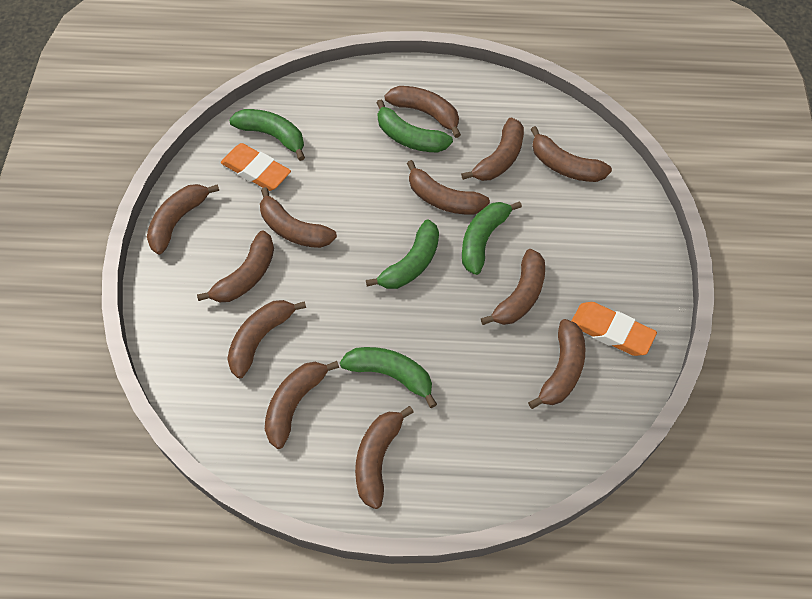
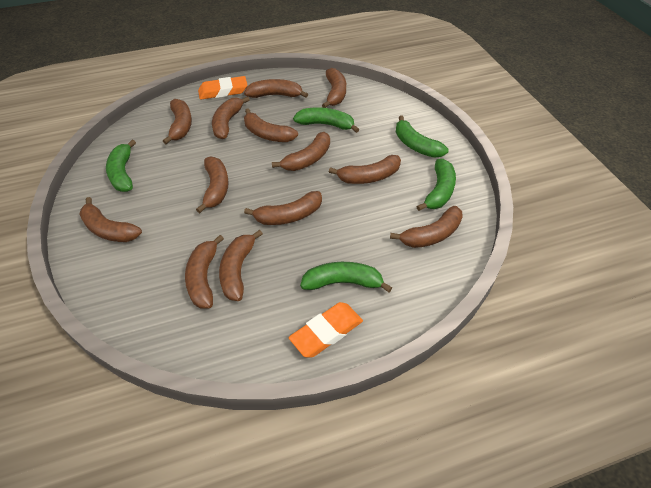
brown banana: 12 -> 13

